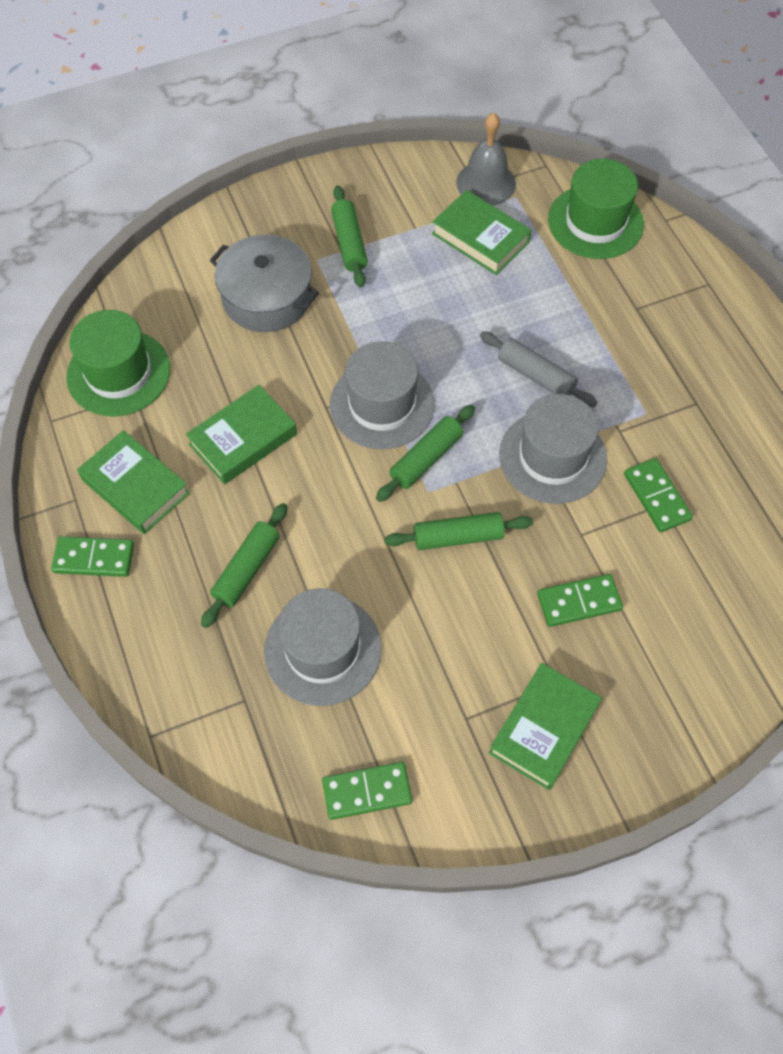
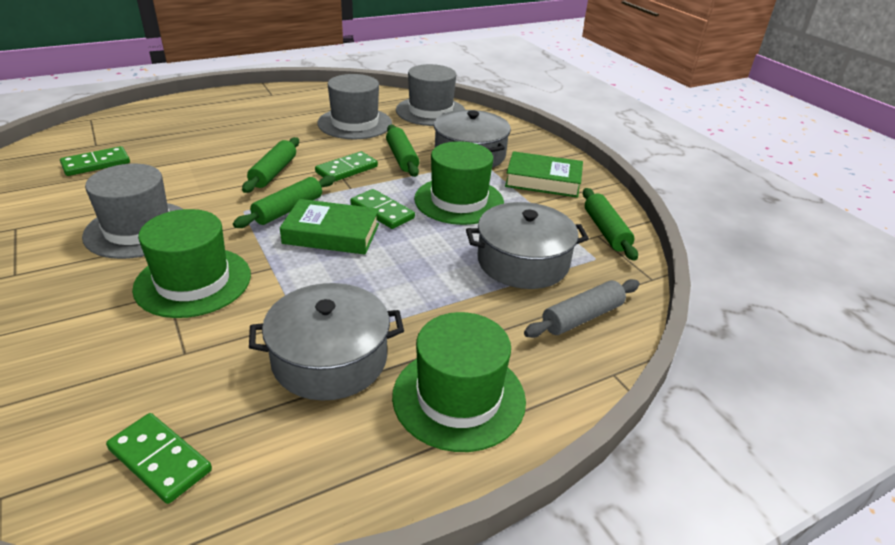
green book: 4 -> 2
green hat: 2 -> 3
grey bell: 1 -> 0
grey pot: 1 -> 3

